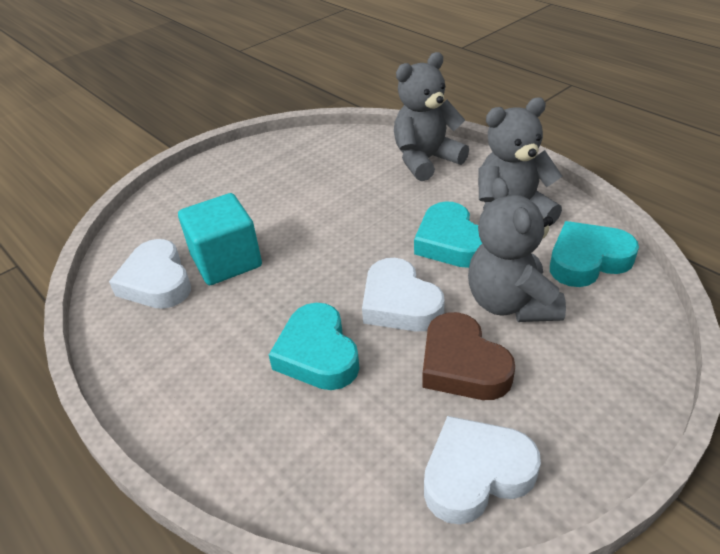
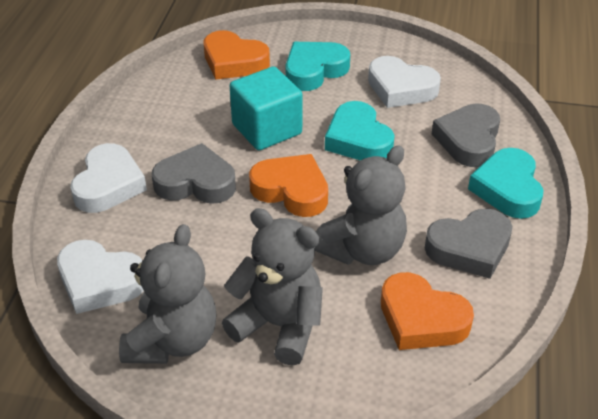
brown heart: 1 -> 0
grey heart: 0 -> 3
orange heart: 0 -> 3

